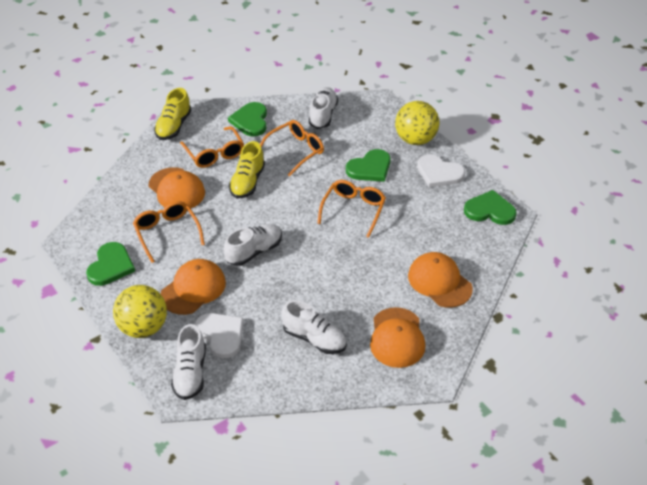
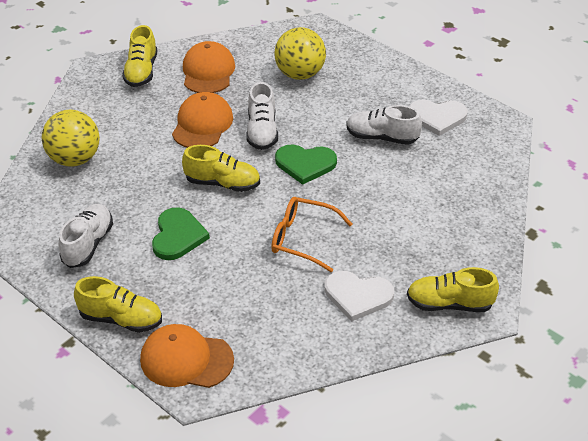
green heart: 4 -> 2
orange cap: 4 -> 3
orange glasses: 4 -> 1
white shoe: 4 -> 3
yellow shoe: 2 -> 4

